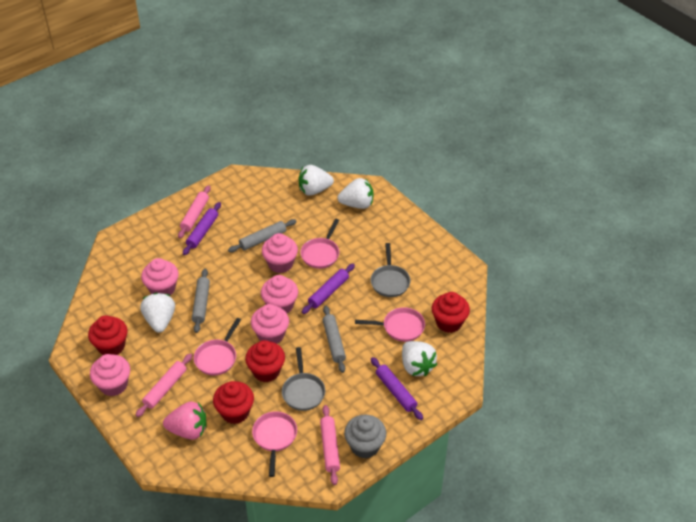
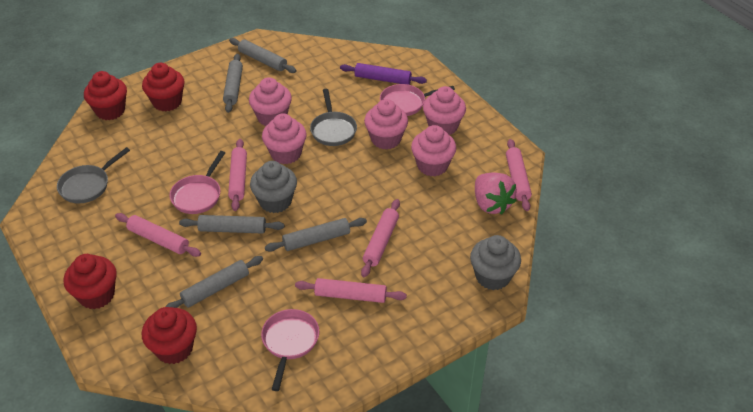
grey cupcake: 1 -> 2
grey rolling pin: 3 -> 5
pink pan: 4 -> 3
pink rolling pin: 3 -> 5
purple rolling pin: 3 -> 1
white strawberry: 4 -> 0

